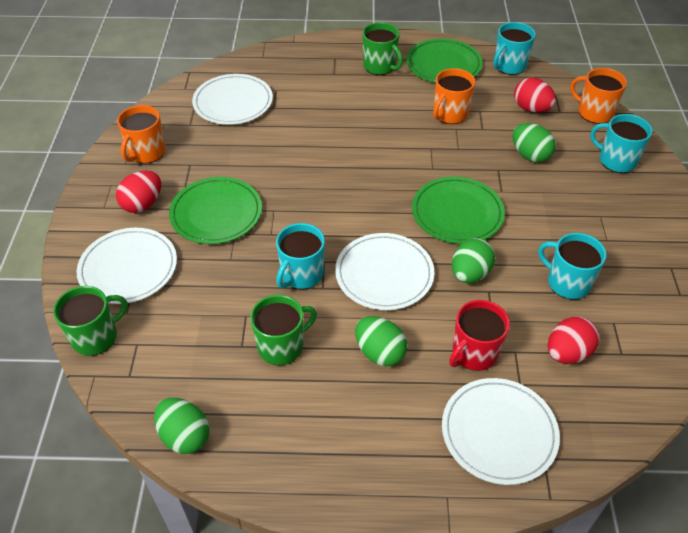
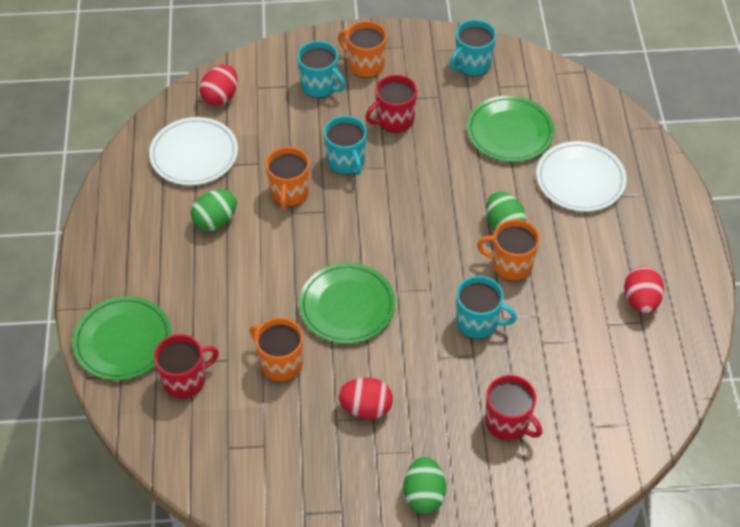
green egg: 4 -> 3
green mug: 3 -> 0
orange mug: 3 -> 4
red mug: 1 -> 3
white plate: 4 -> 2

